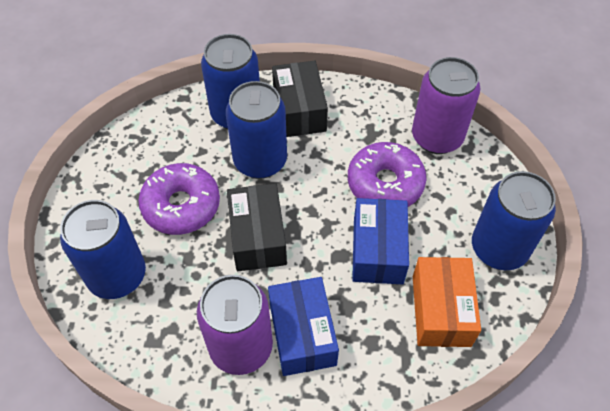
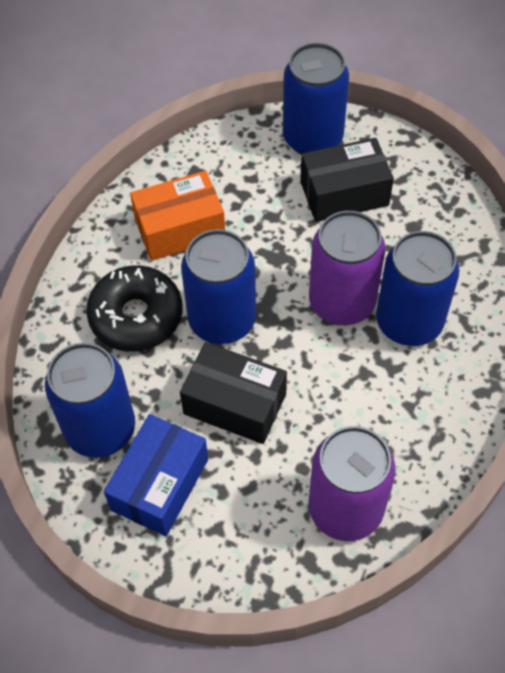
black donut: 0 -> 1
blue box: 2 -> 1
purple donut: 2 -> 0

